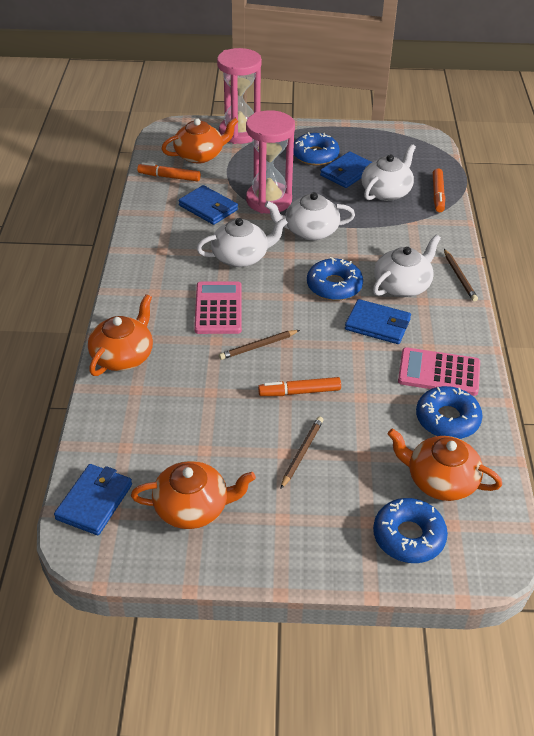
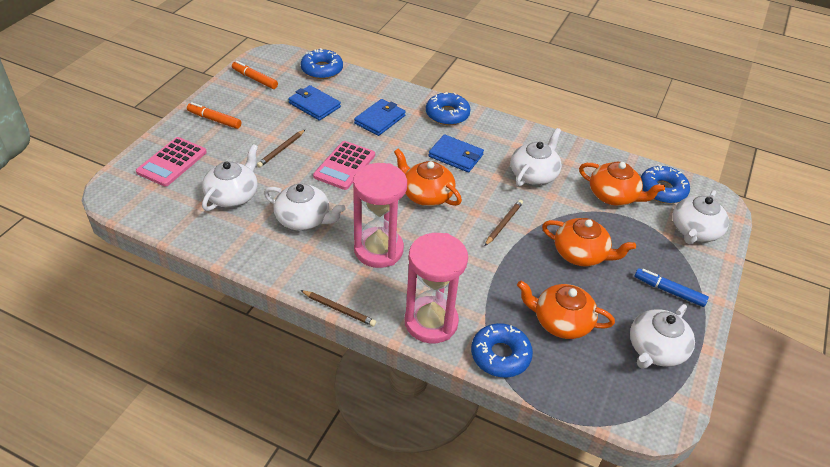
blue marker: 0 -> 1
blue wallet: 4 -> 3
orange marker: 3 -> 2
white teapot: 4 -> 5

